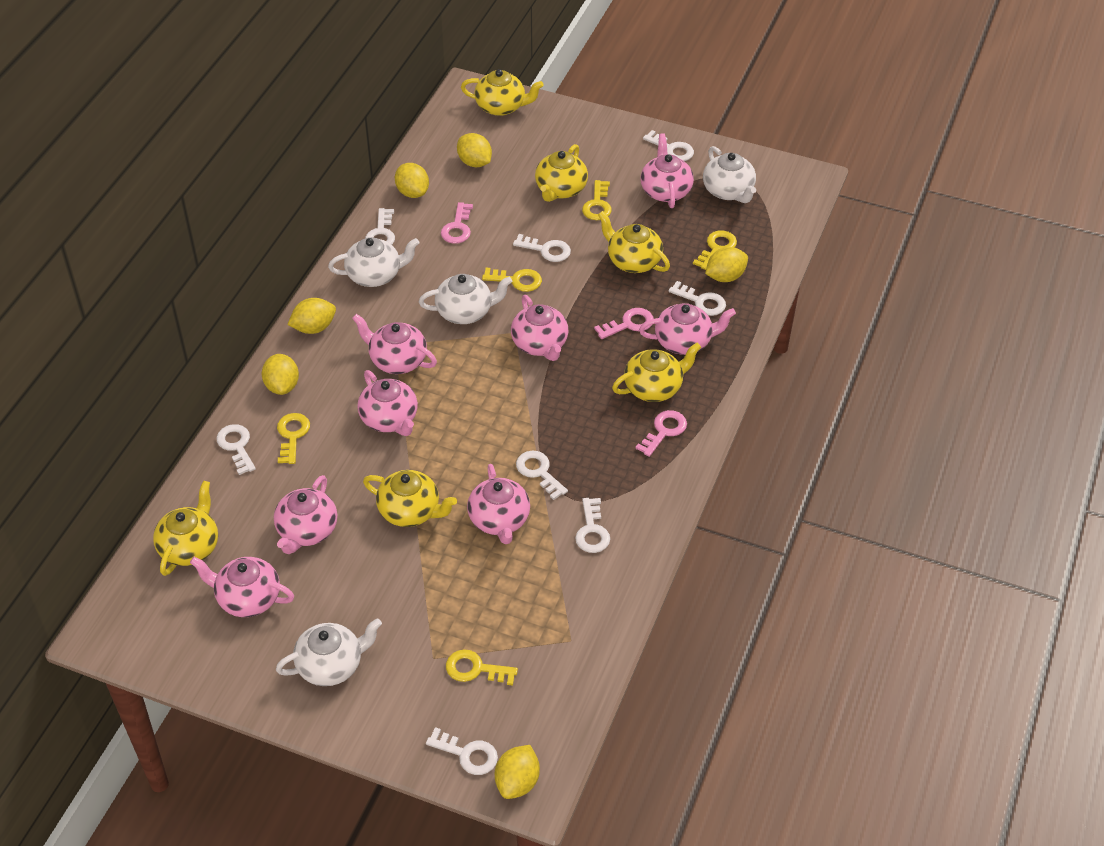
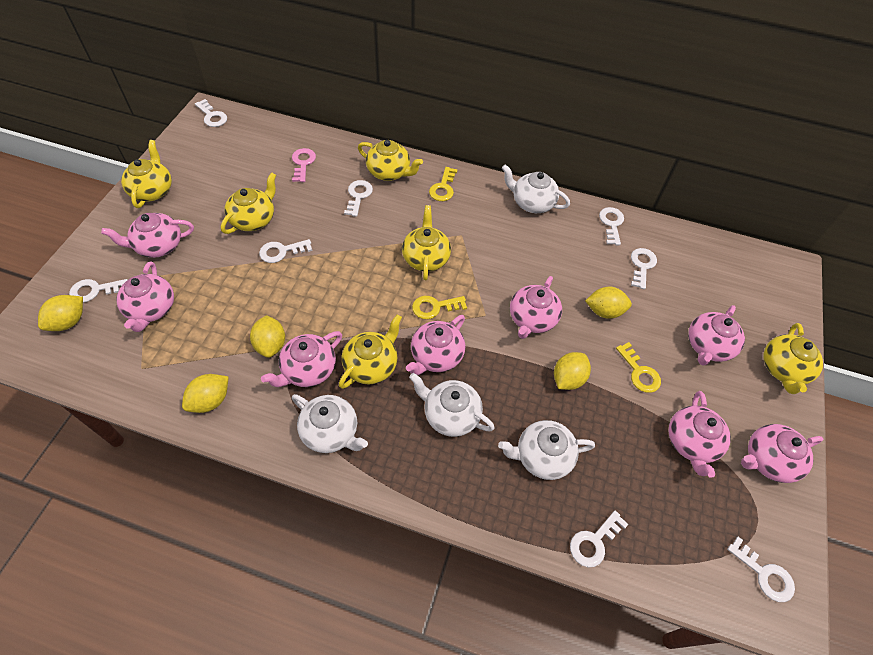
pink key: 3 -> 1
yellow key: 5 -> 3
yellow lemon: 6 -> 5

